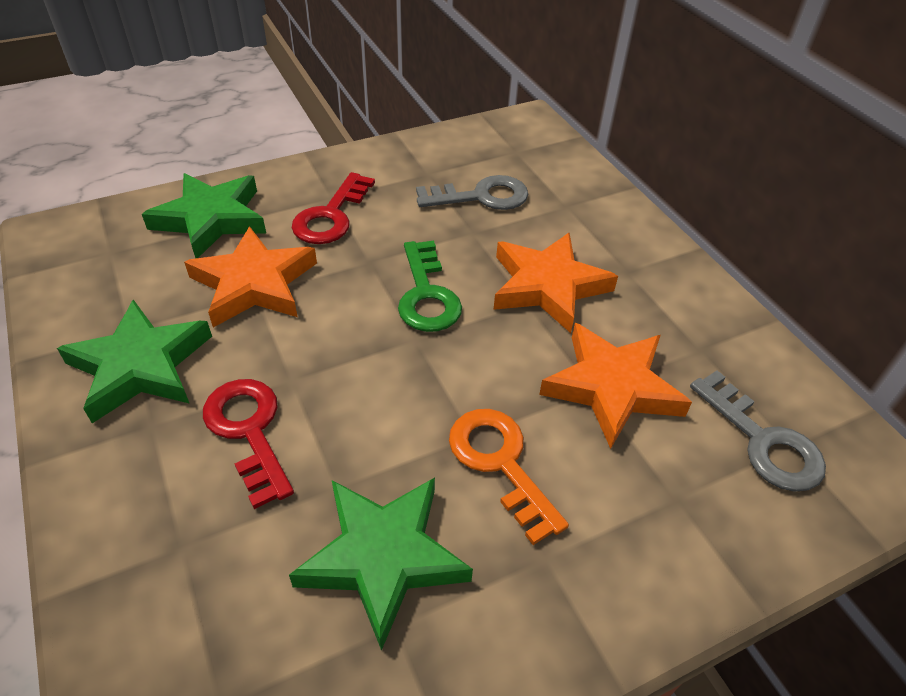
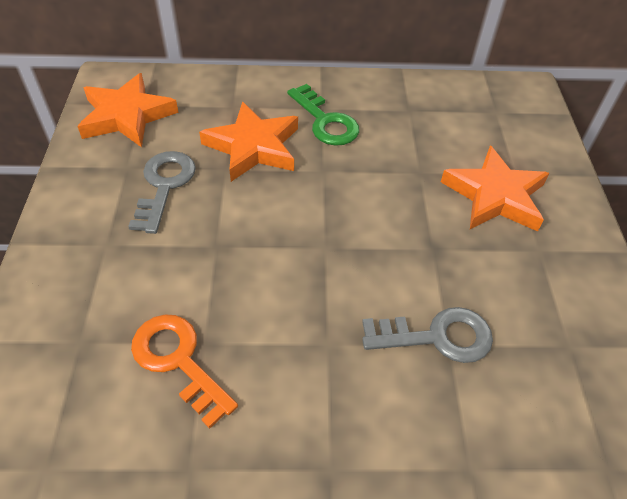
green star: 3 -> 0
red key: 2 -> 0

